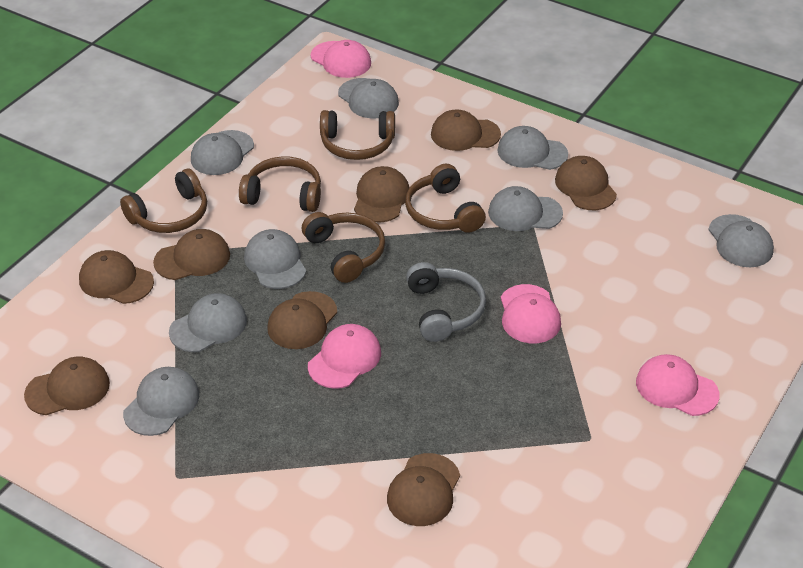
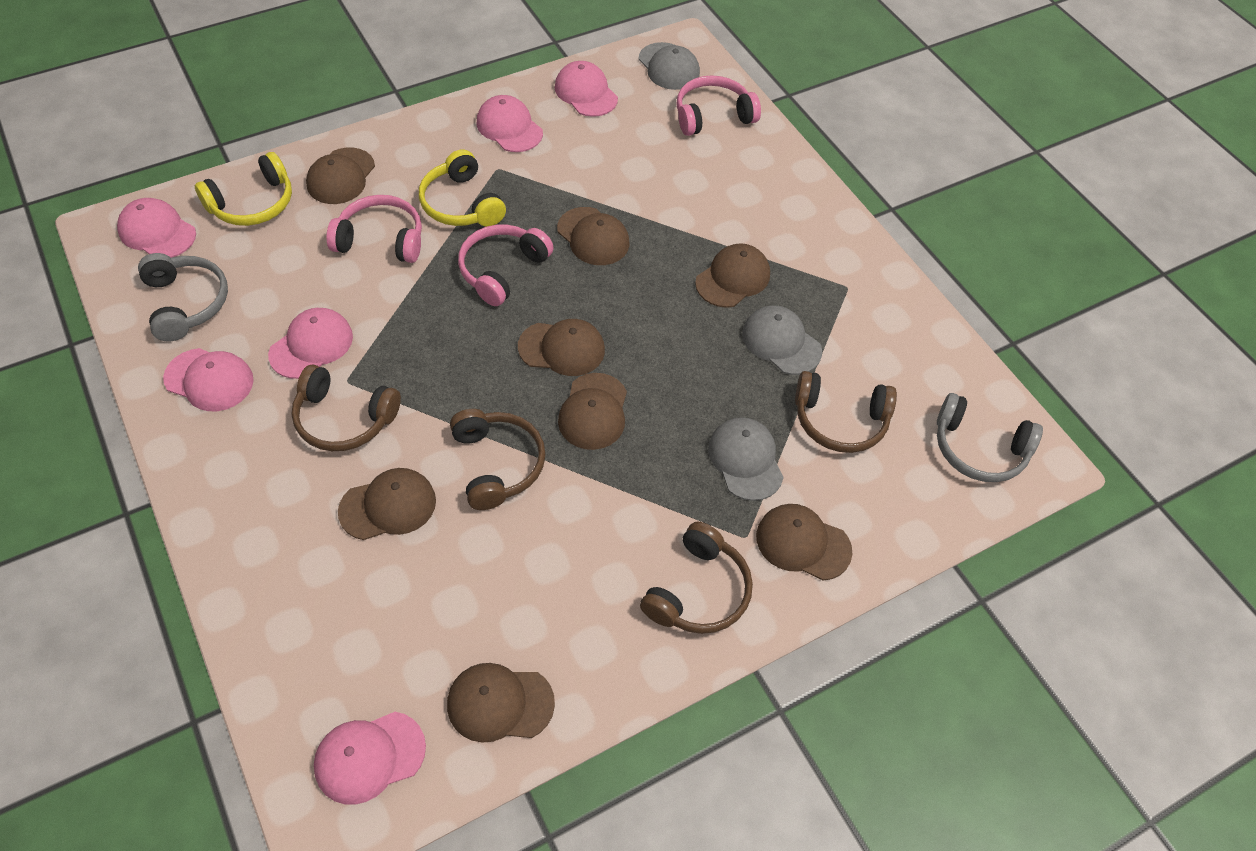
brown headphones: 5 -> 4
grey cap: 8 -> 3
grey headphones: 1 -> 2
pink cap: 4 -> 6
pink headphones: 0 -> 3
yellow headphones: 0 -> 2

